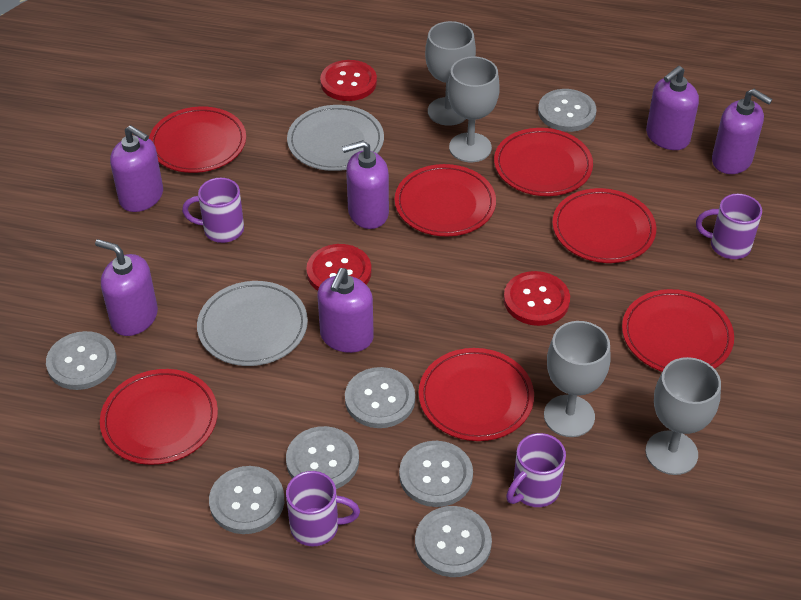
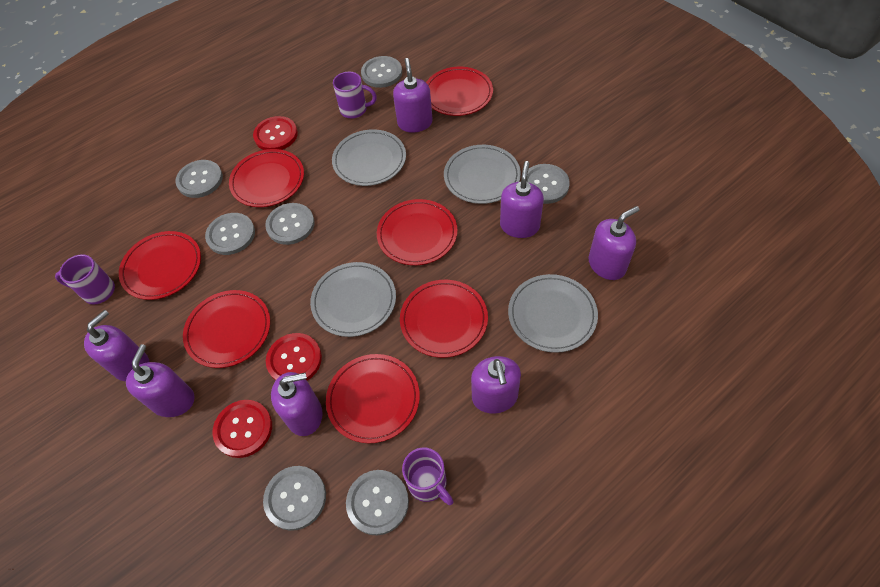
grey goblet: 4 -> 0
grey plate: 2 -> 4
purple mug: 4 -> 3
purple soap dispenser: 6 -> 7

